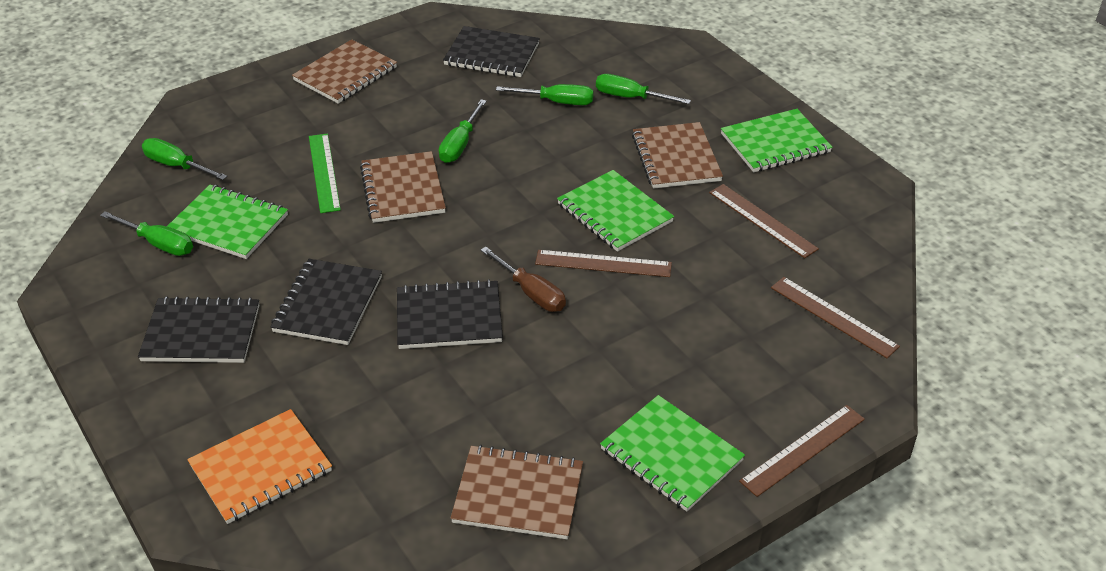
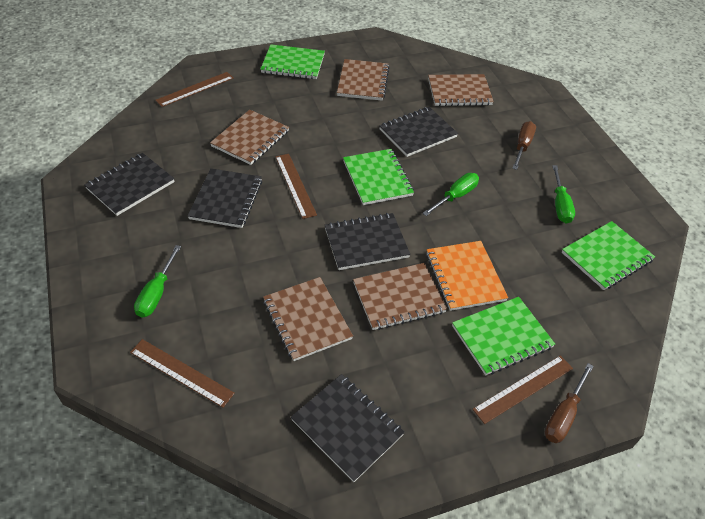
black notebook: 4 -> 5
brown notebook: 4 -> 5
brown screwdriver: 1 -> 2
green ruler: 1 -> 0
green screwdriver: 5 -> 3

